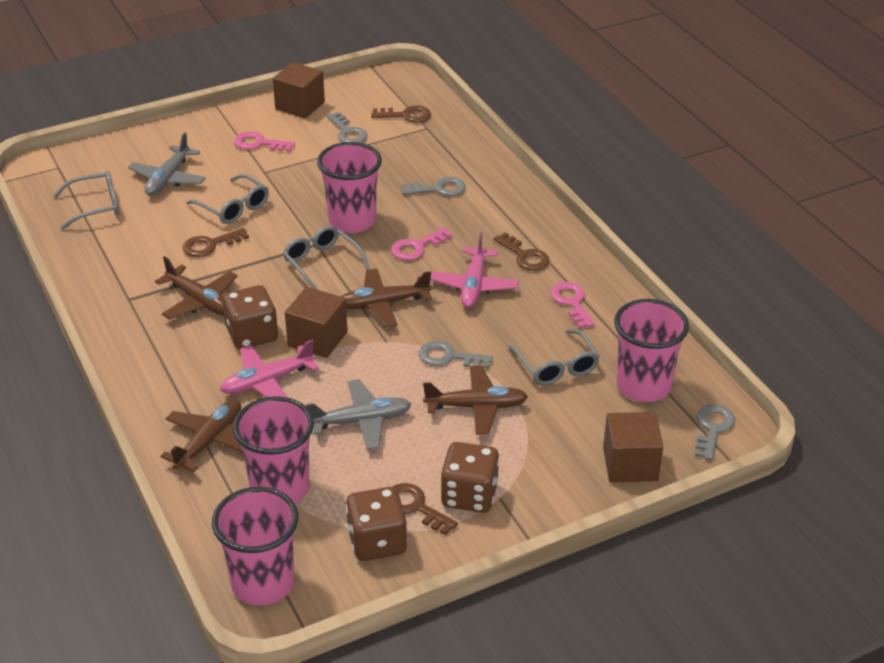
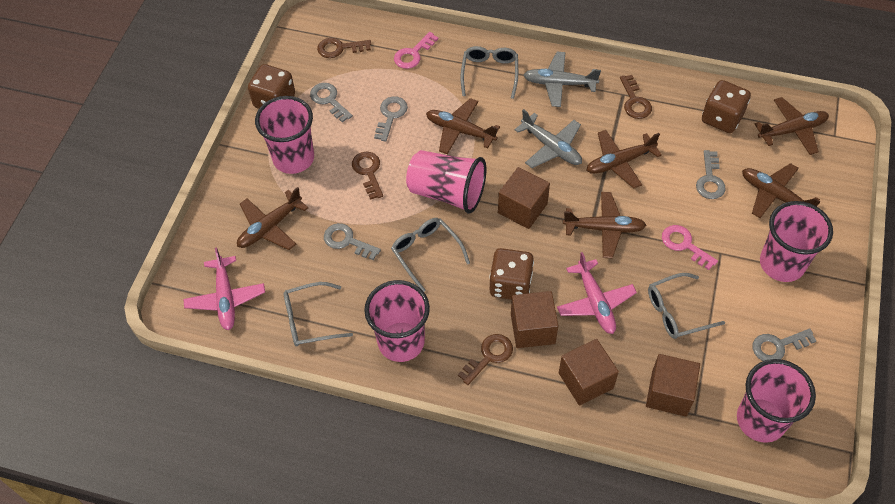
brown cube: 3 -> 4
brown plane: 4 -> 6
grey key: 4 -> 5
pink cup: 4 -> 5
pink key: 3 -> 2

